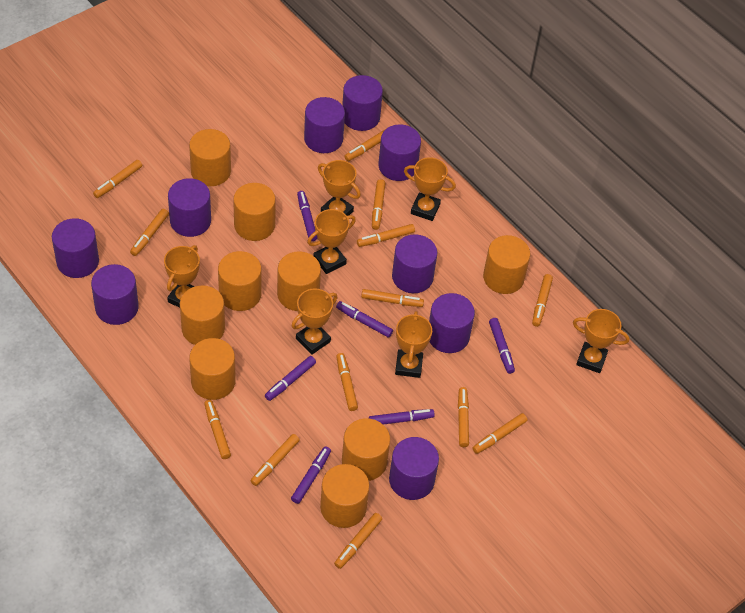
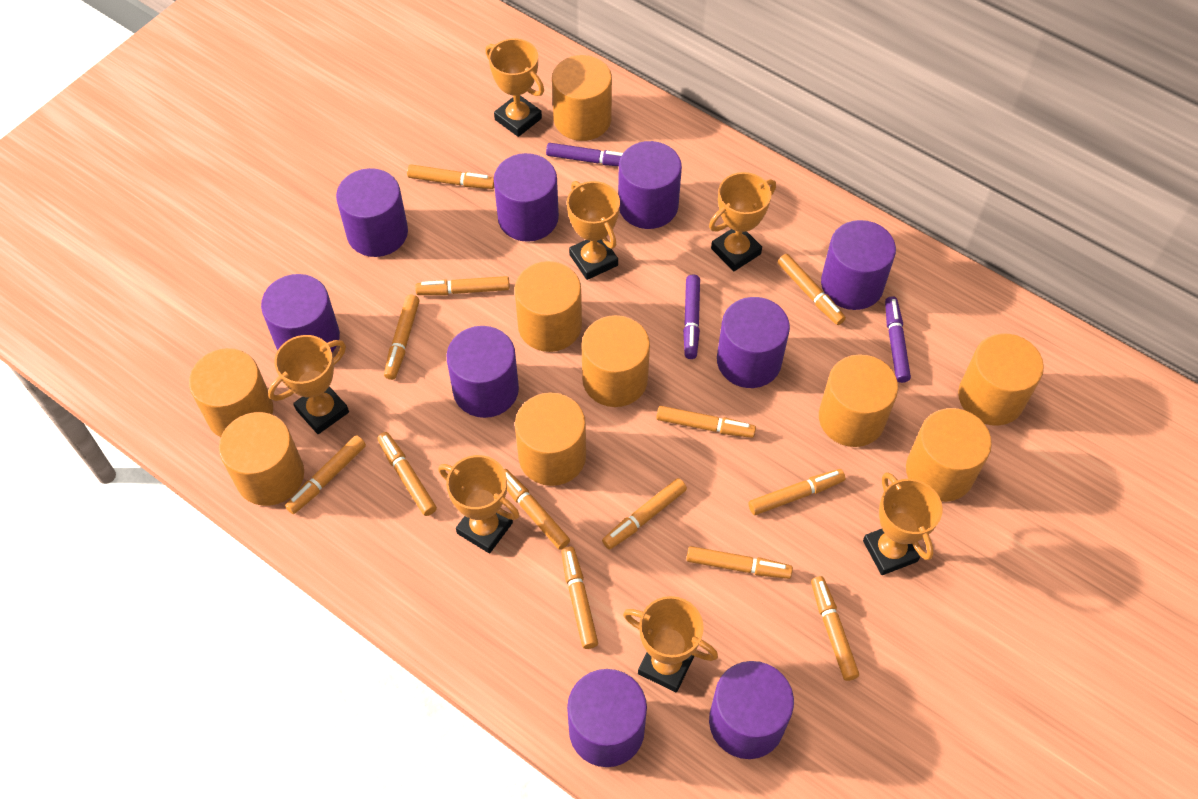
purple marker: 6 -> 3

